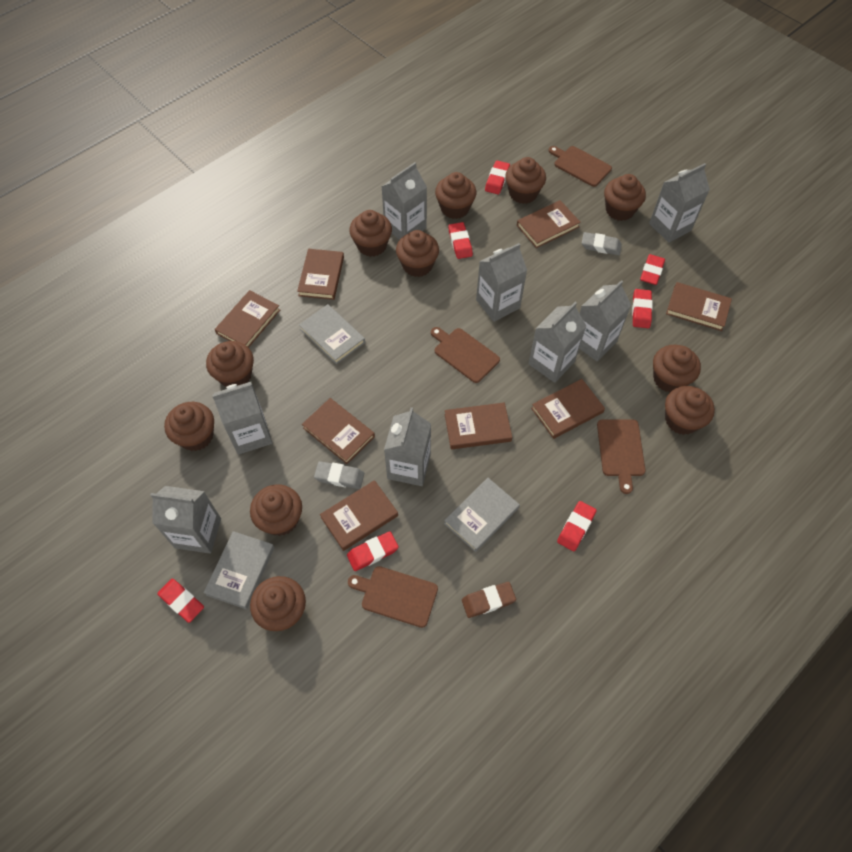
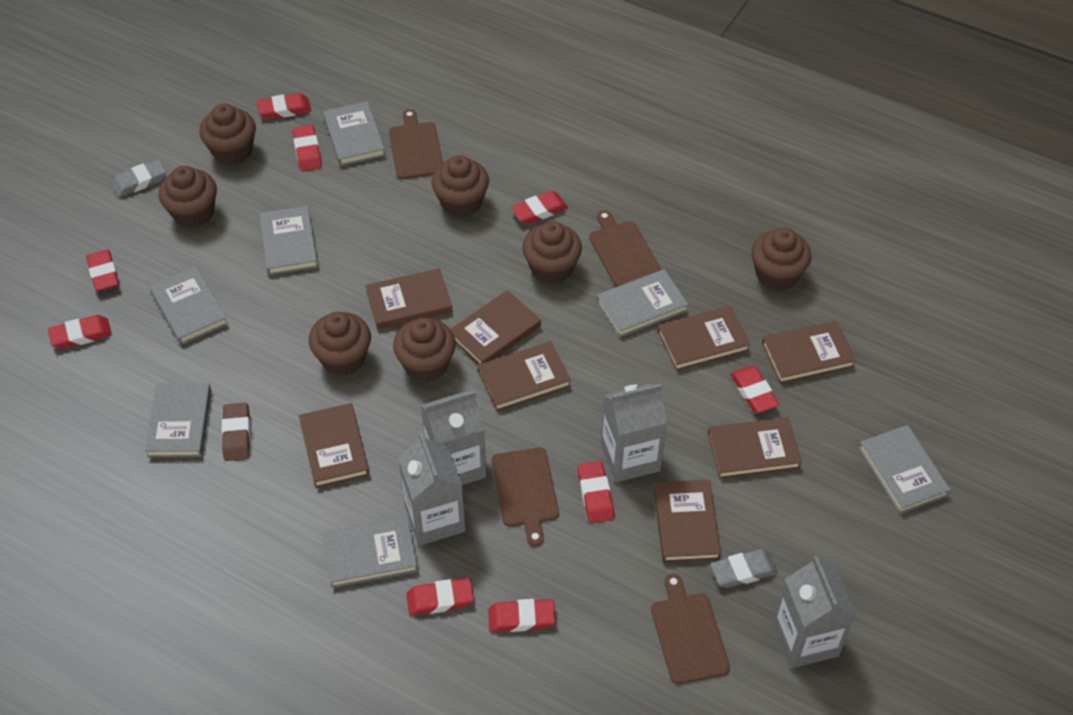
brown cupcake: 11 -> 7
grey book: 3 -> 7
grey carton: 8 -> 4
red eraser: 7 -> 9

